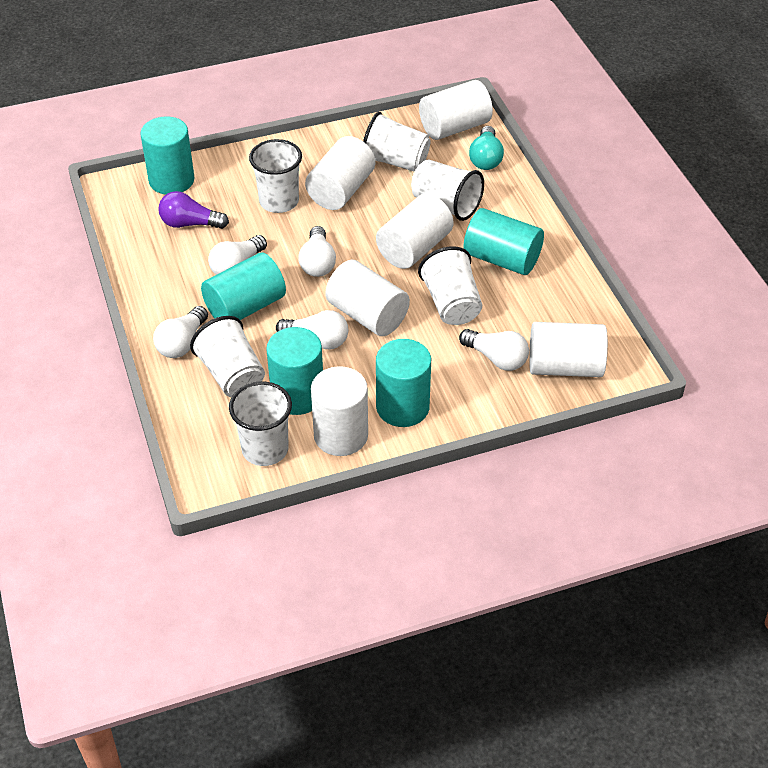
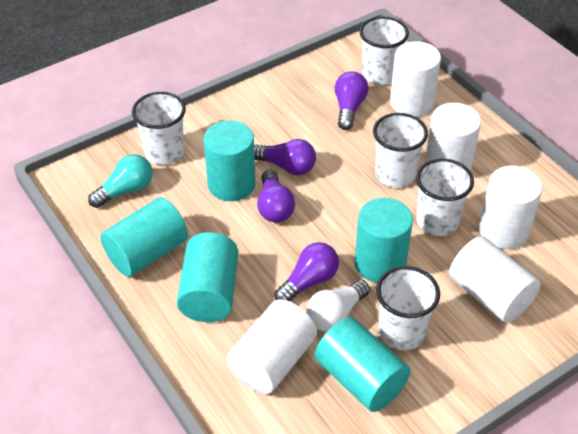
purple light bulb: 1 -> 4
white cup: 6 -> 5
white cylinder: 6 -> 5
white light bulb: 5 -> 1

